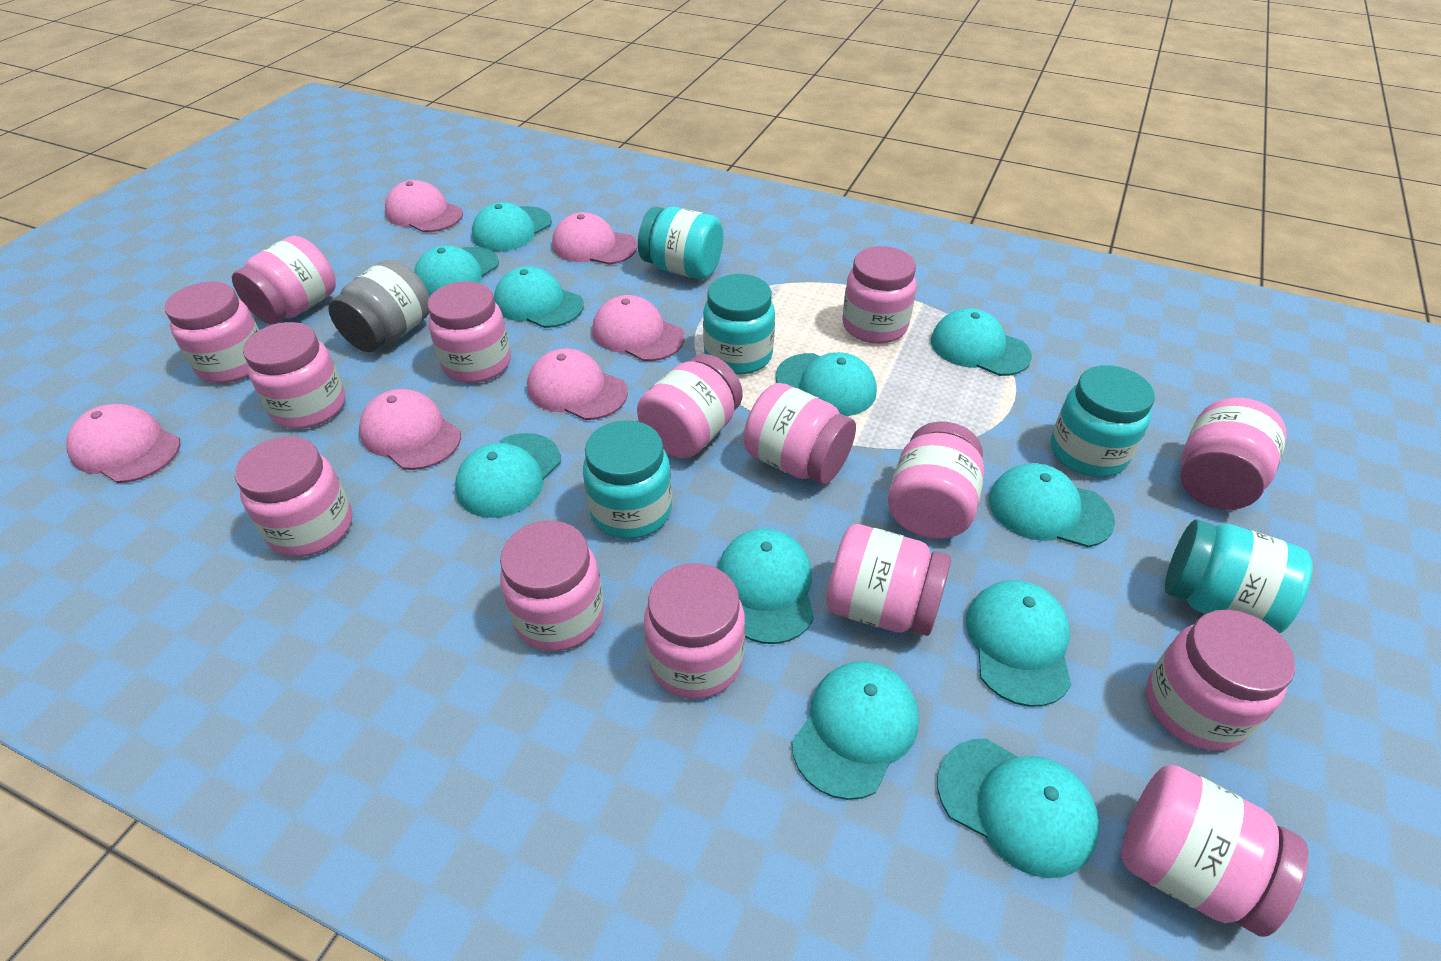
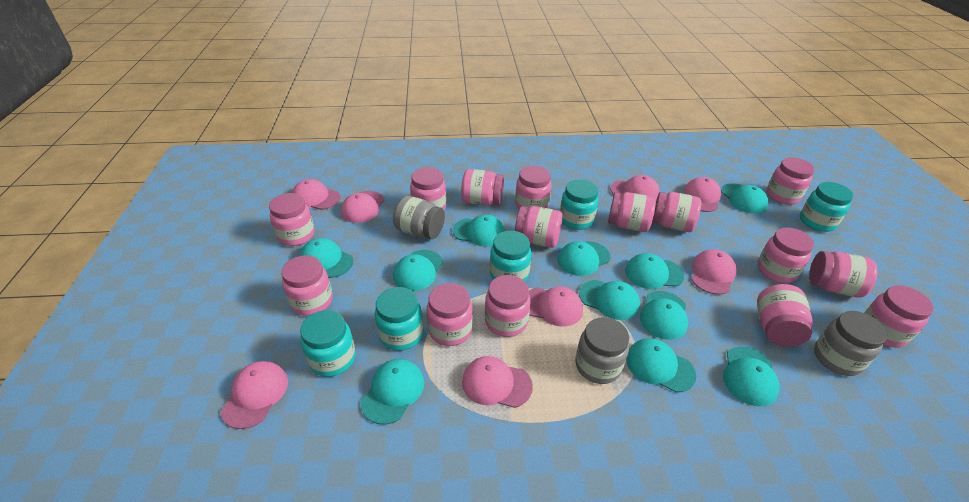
grey jar: 1 -> 3
pink cap: 6 -> 8

